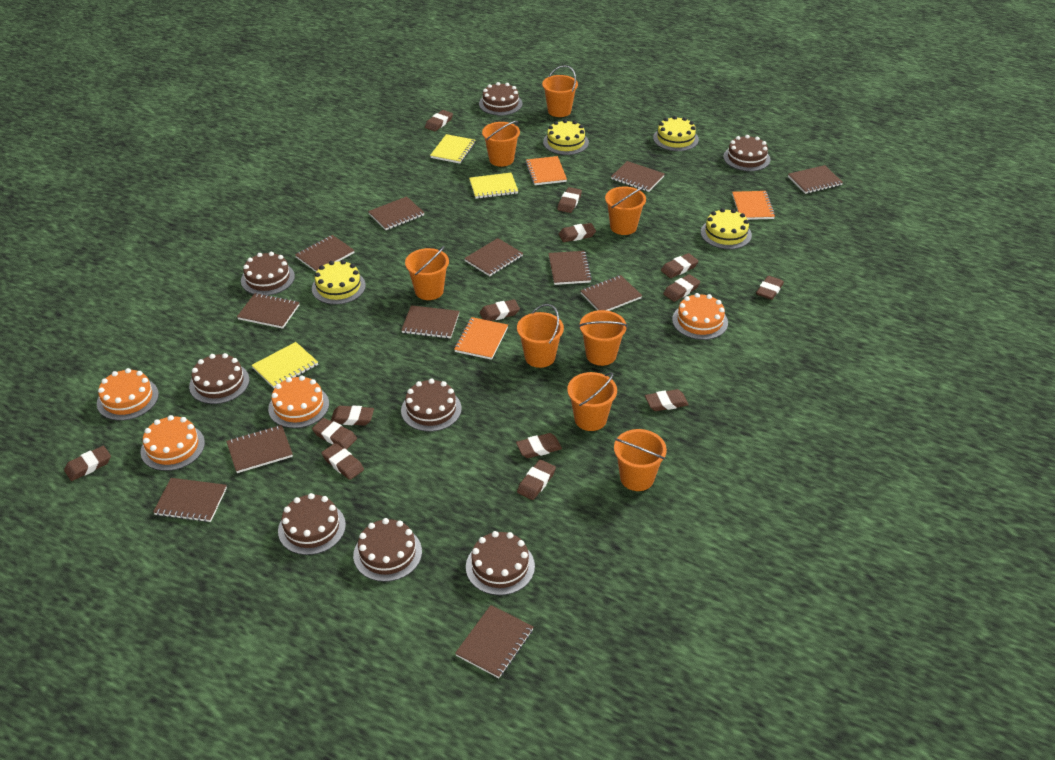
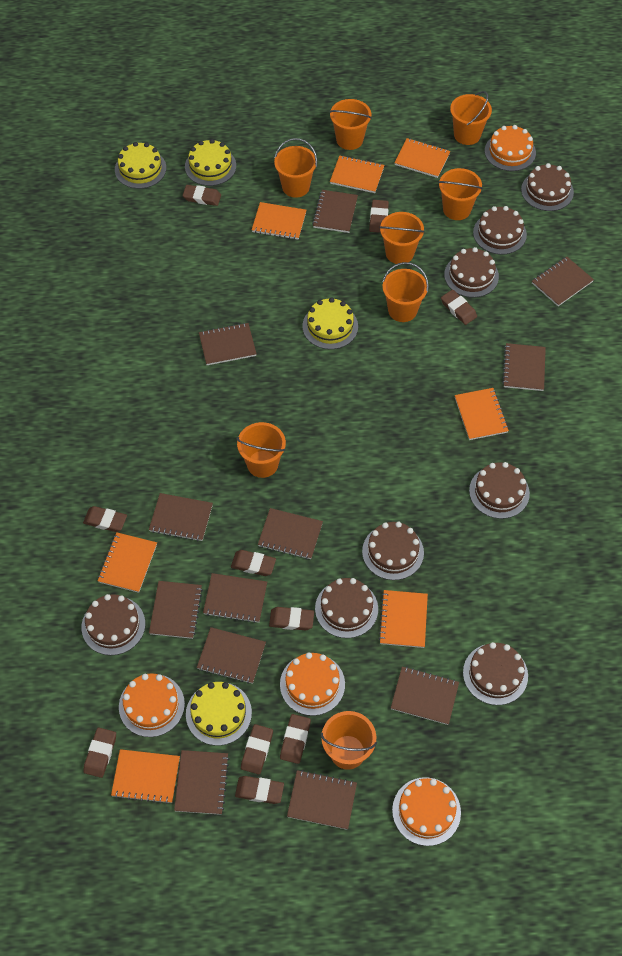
brown eraser: 14 -> 10
orange notebook: 3 -> 7
yellow notebook: 3 -> 0

